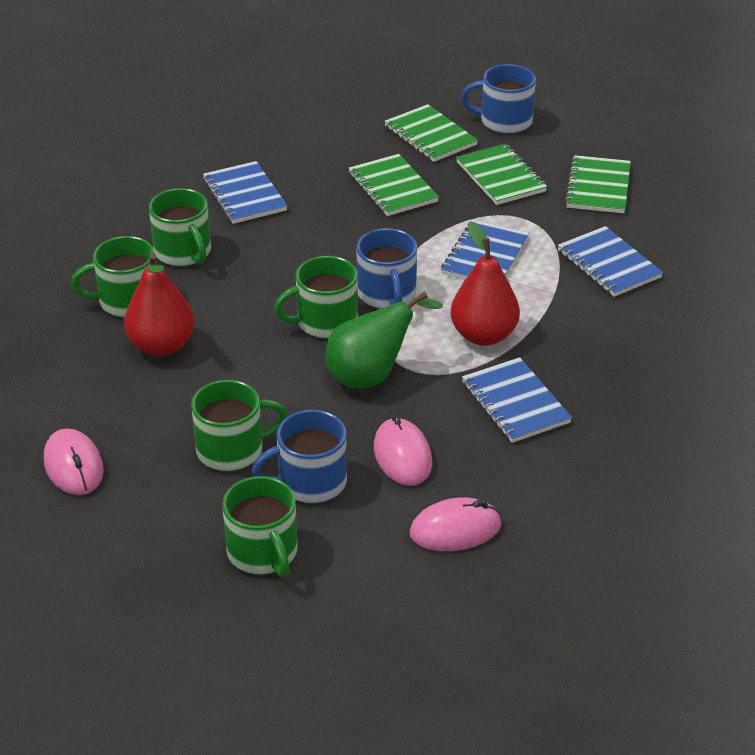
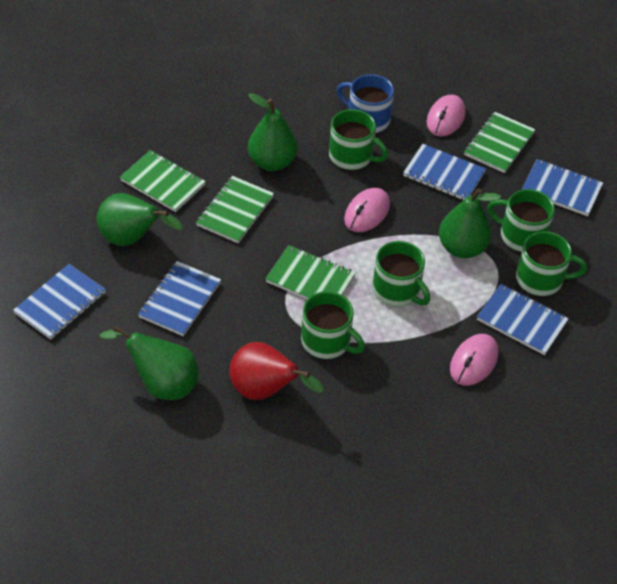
blue mug: 3 -> 1
blue notebook: 4 -> 5
green pear: 1 -> 4
red pear: 2 -> 1

